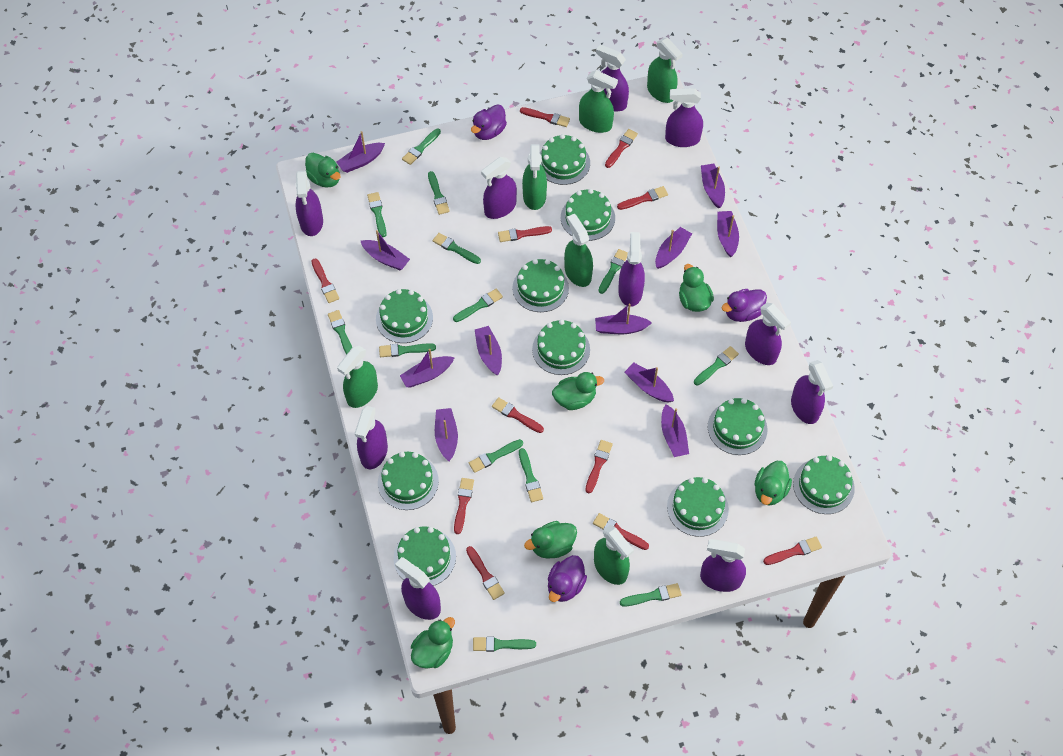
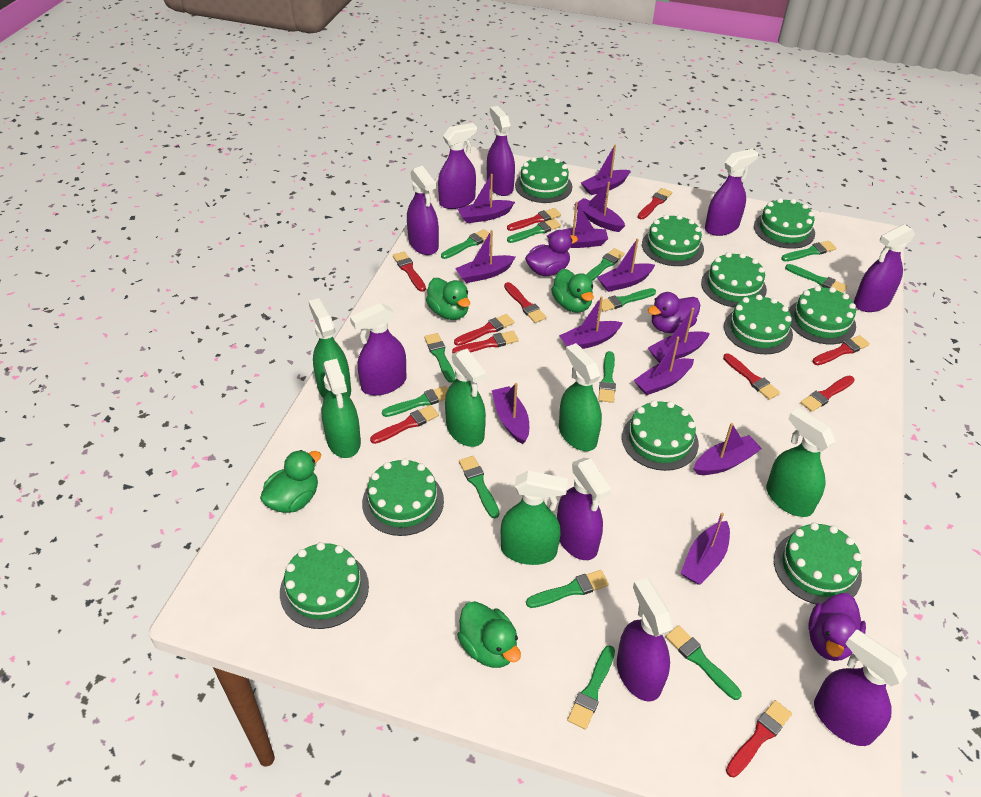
green duck: 6 -> 4
purple boat: 11 -> 12
purple spray bottle: 10 -> 9

